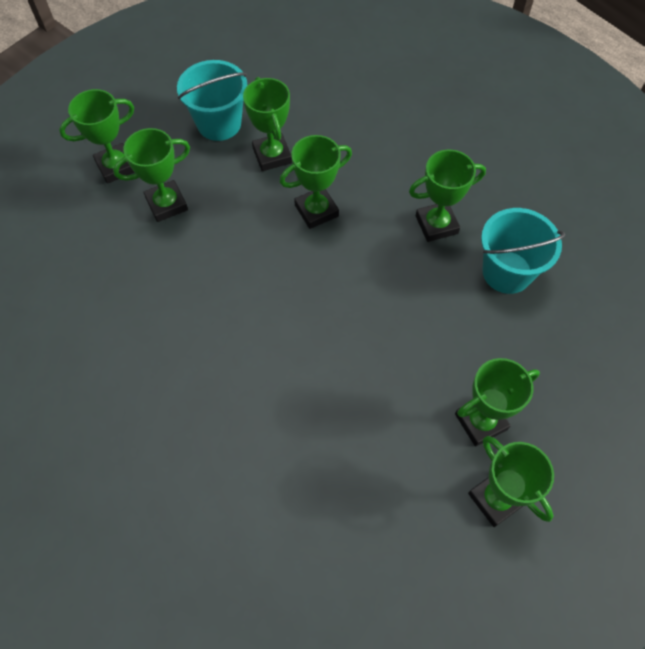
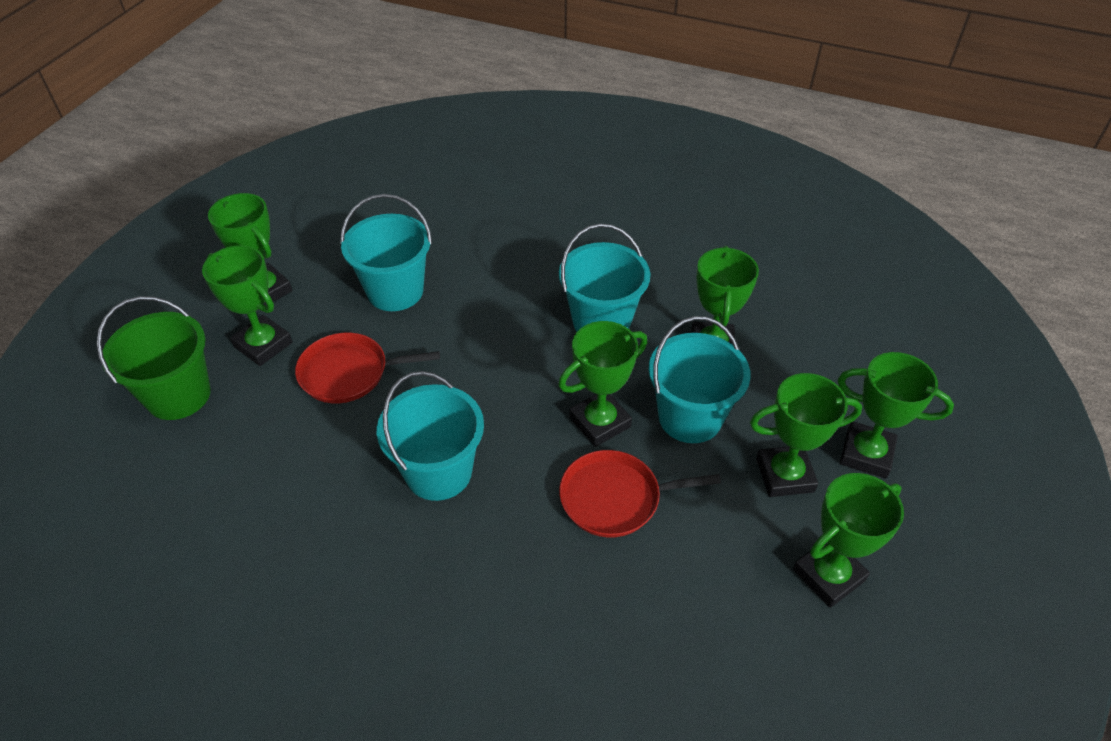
green bucket: 0 -> 1
red pan: 0 -> 2
turquoise bucket: 2 -> 4

